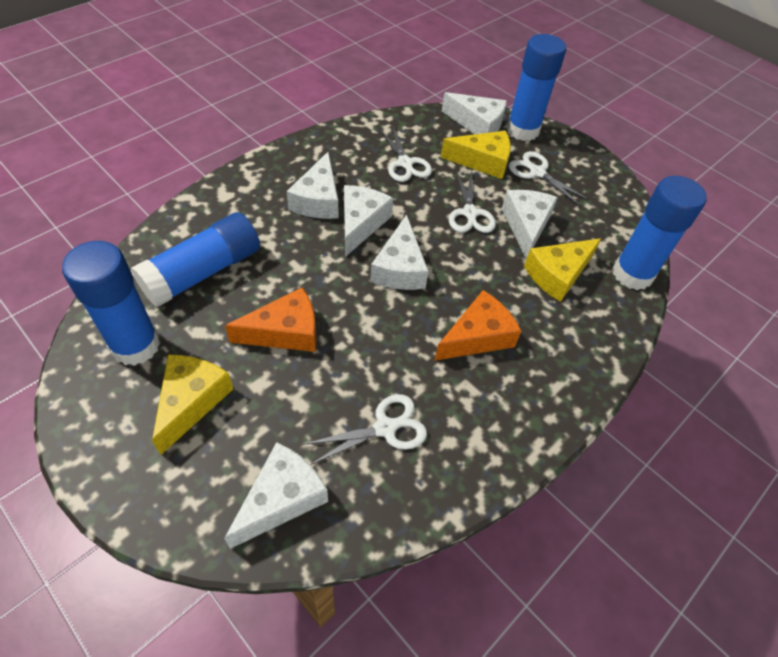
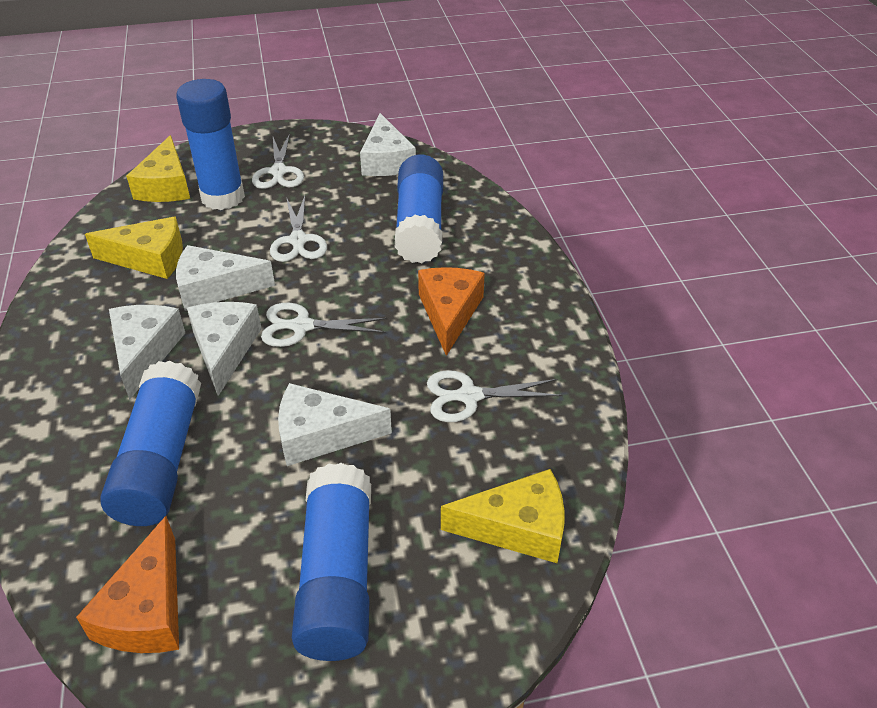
white cheese: 6 -> 5

